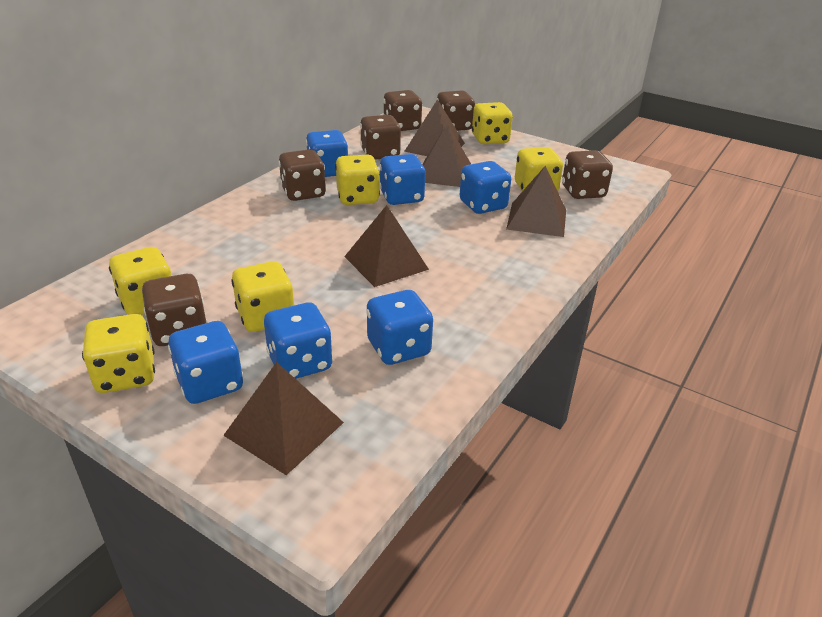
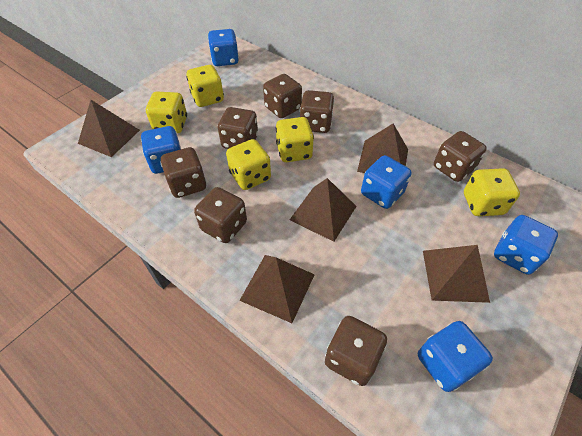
blue dice: 6 -> 5
brown dice: 6 -> 7
yellow dice: 6 -> 5

